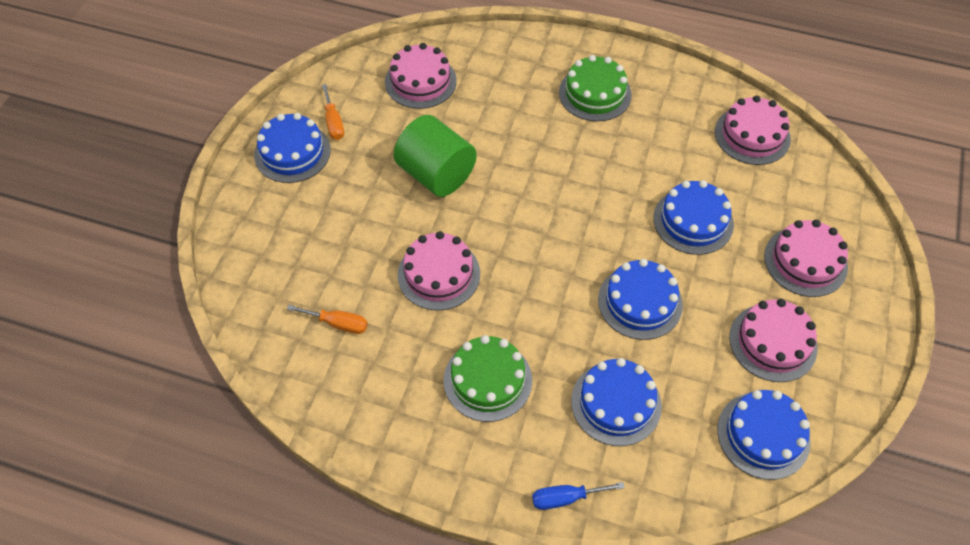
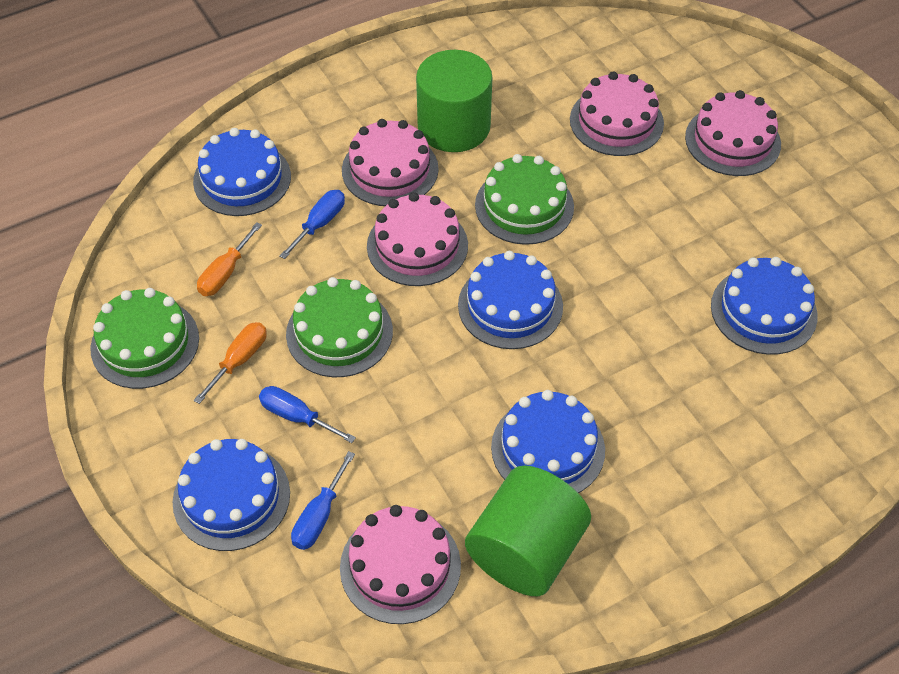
blue screwdriver: 1 -> 3
green cake: 2 -> 3
green cylinder: 1 -> 2

